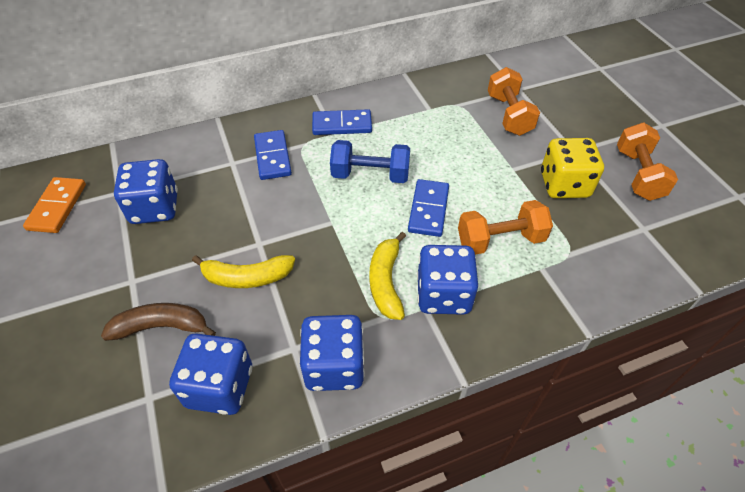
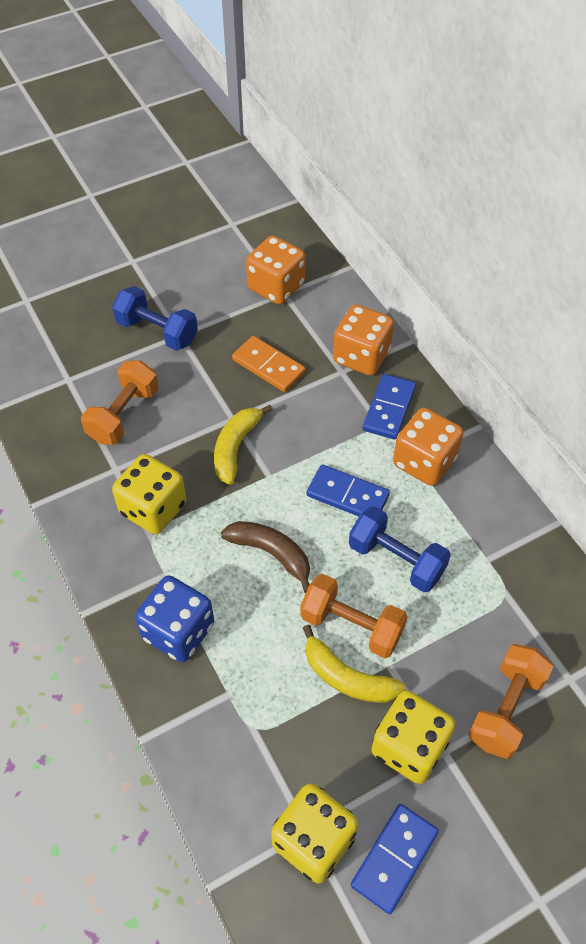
blue dice: 4 -> 1
blue dumbbell: 1 -> 2
orange dice: 0 -> 3
yellow dice: 1 -> 3

